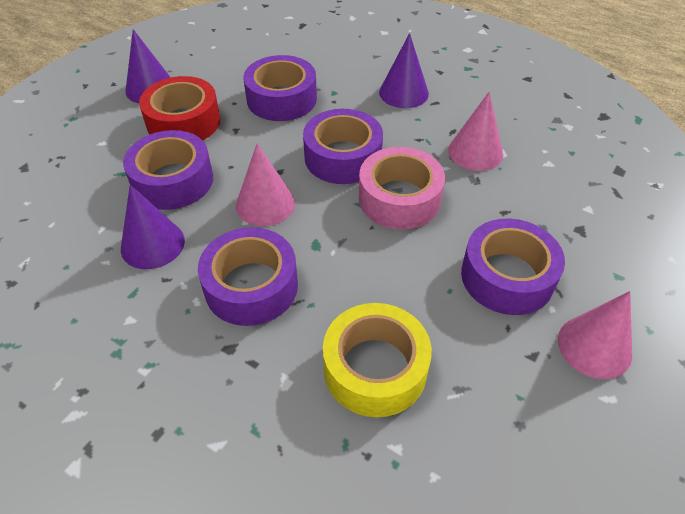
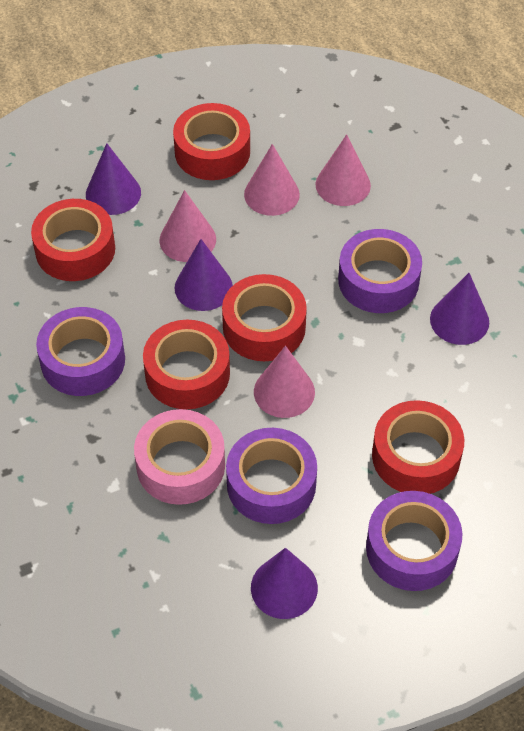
pink cone: 3 -> 4
purple cone: 3 -> 4
purple tape: 5 -> 4
red tape: 1 -> 5
yellow tape: 1 -> 0

